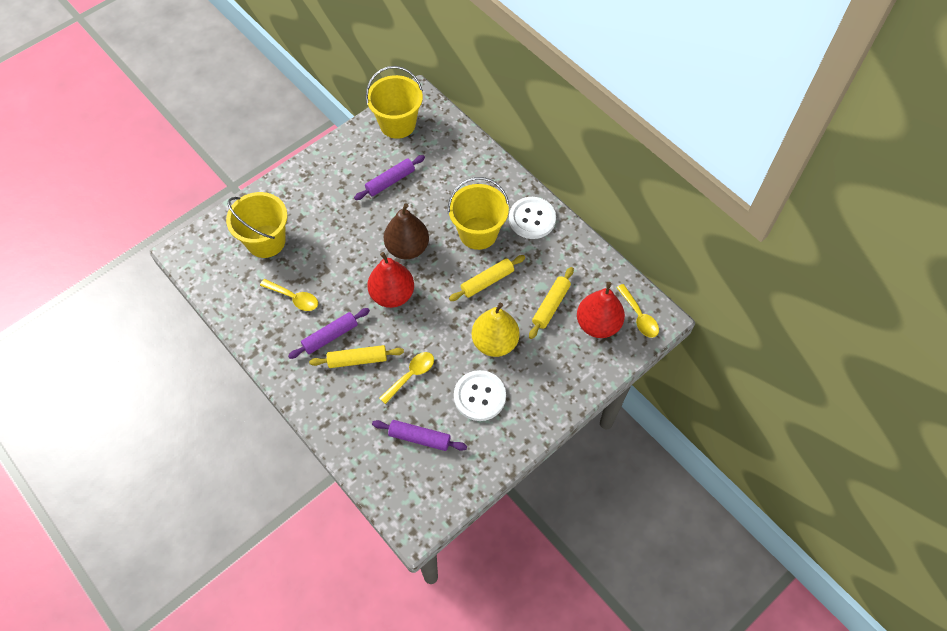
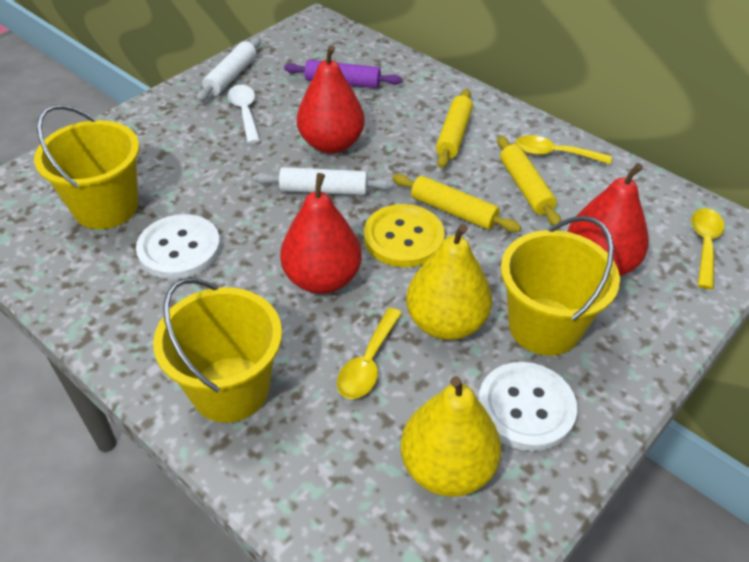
brown pear: 1 -> 0
purple rolling pin: 3 -> 1
red pear: 2 -> 3
white rolling pin: 0 -> 2
white spoon: 0 -> 1
yellow button: 0 -> 1
yellow pear: 1 -> 2

